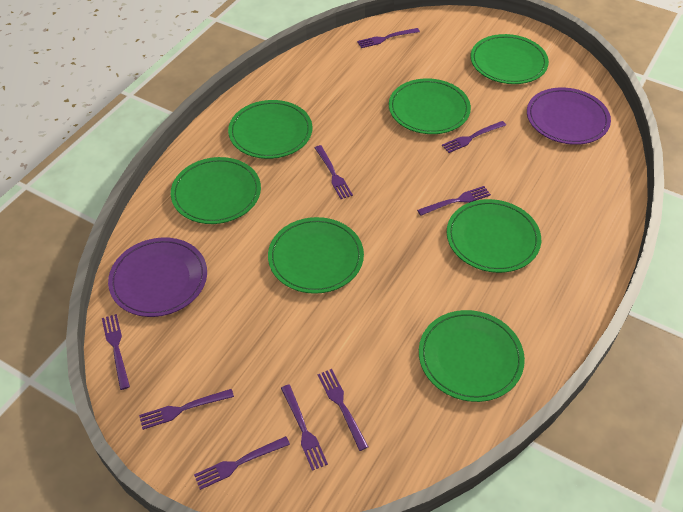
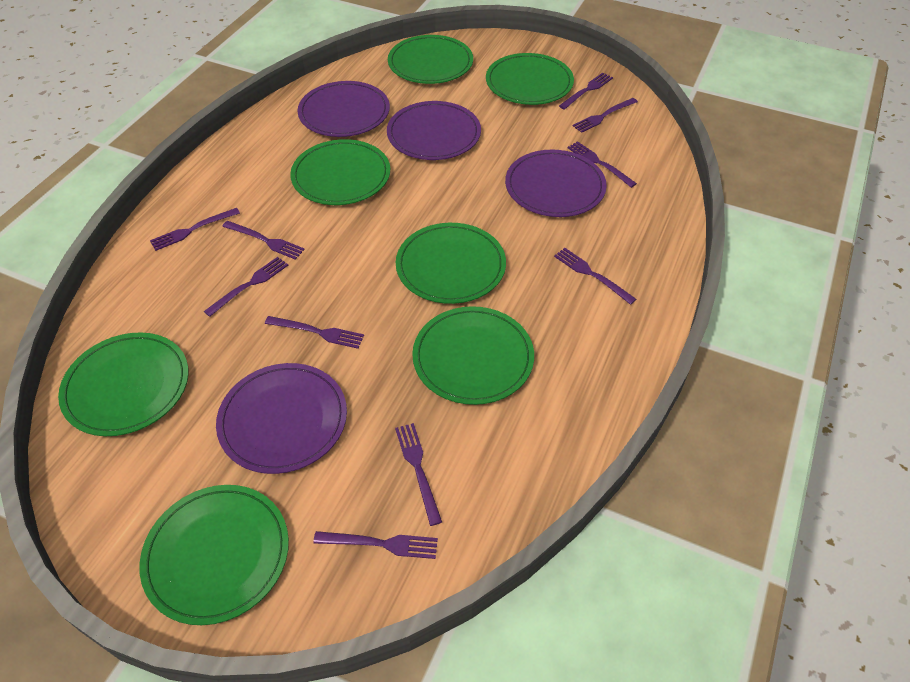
purple fork: 9 -> 10
purple plate: 2 -> 4

